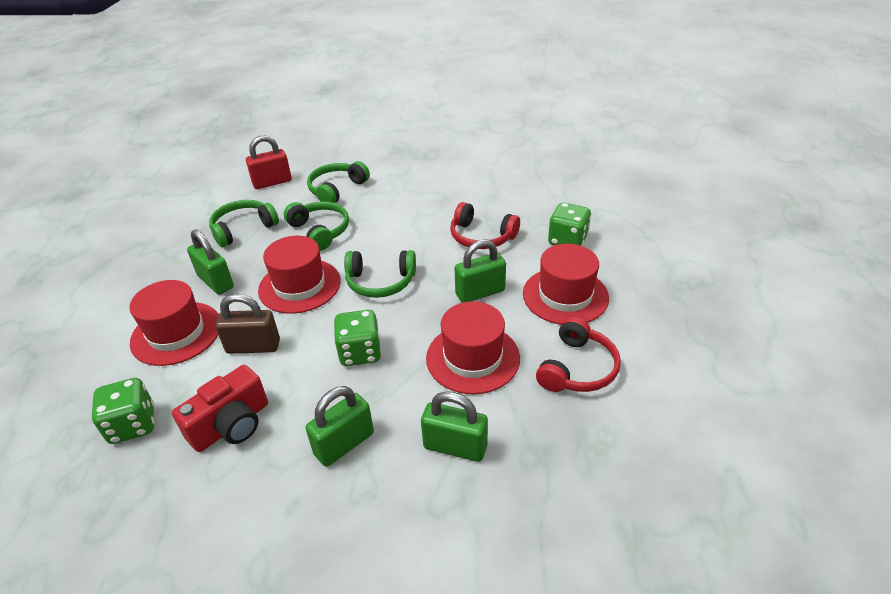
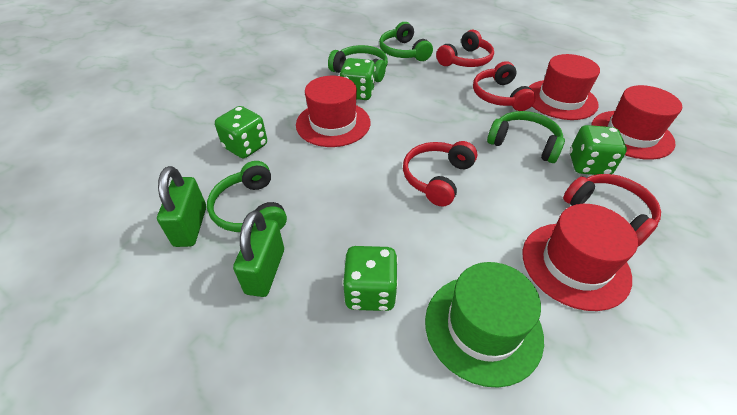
brown padlock: 1 -> 0
green dice: 3 -> 4
green hat: 0 -> 1
green padlock: 4 -> 2
red camera: 1 -> 0
red headphones: 2 -> 4
red padlock: 1 -> 0

